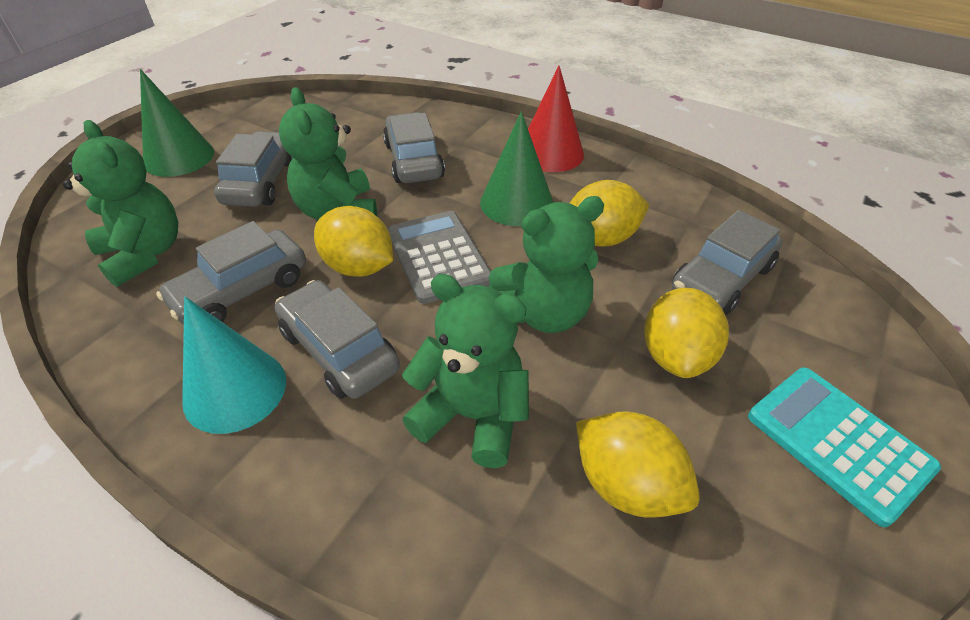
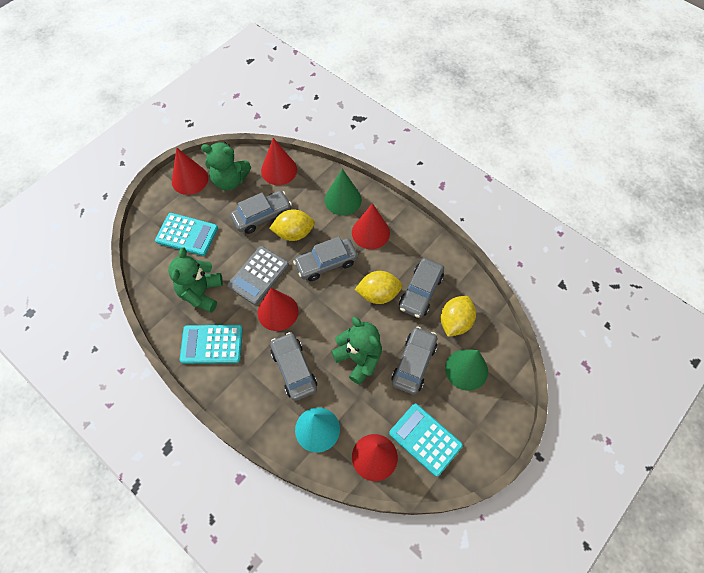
green teddy bear: 4 -> 3
red cone: 1 -> 5
turquoise calculator: 1 -> 3
yellow lemon: 4 -> 3

